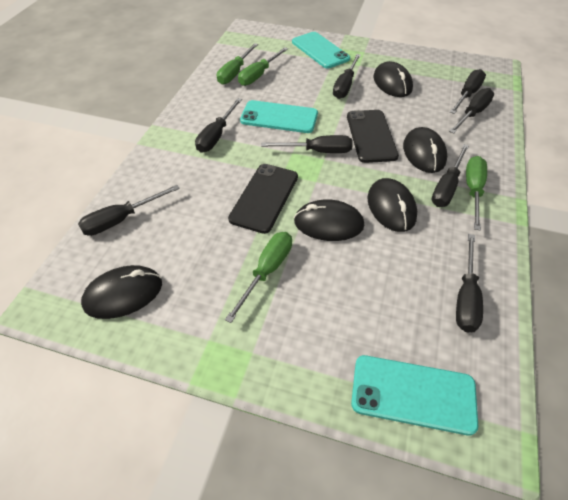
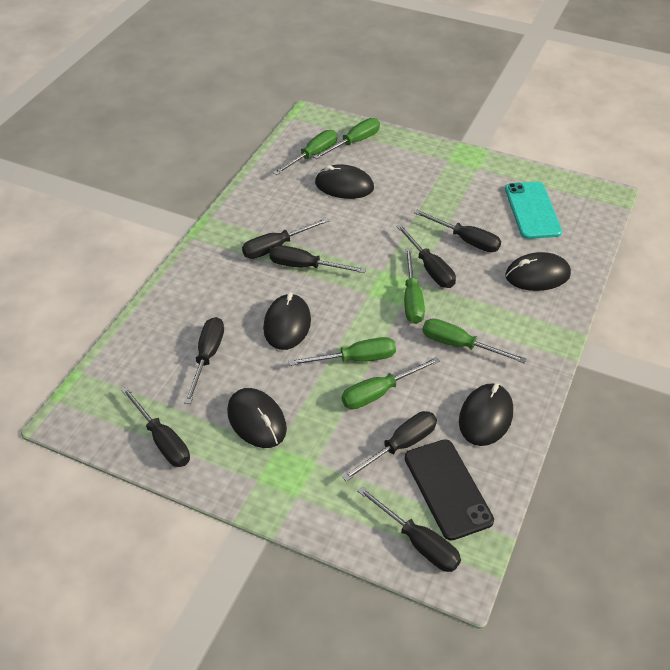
black phone: 2 -> 1
green screwdriver: 4 -> 6
turquoise phone: 3 -> 1

